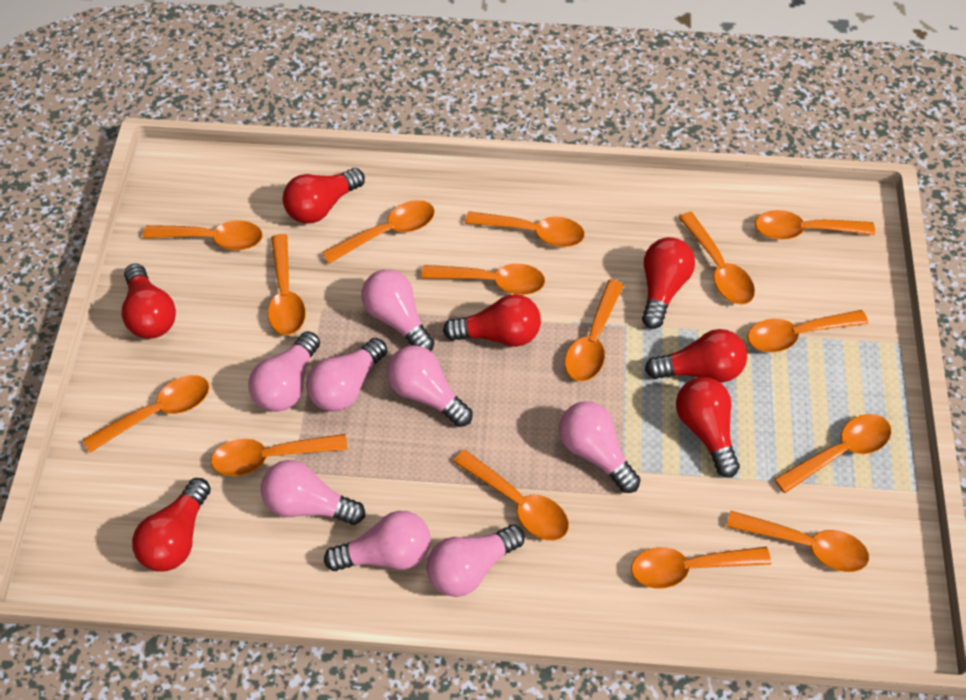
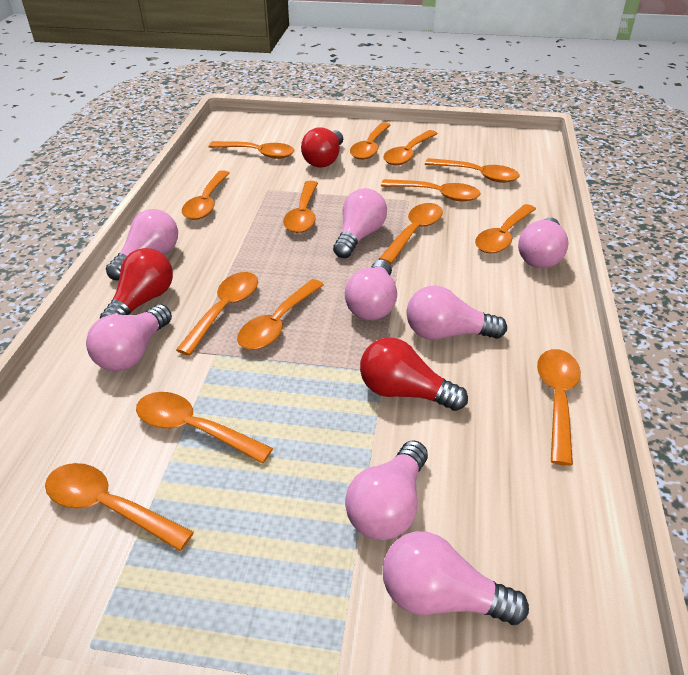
orange spoon: 15 -> 14
red light bulb: 7 -> 3

